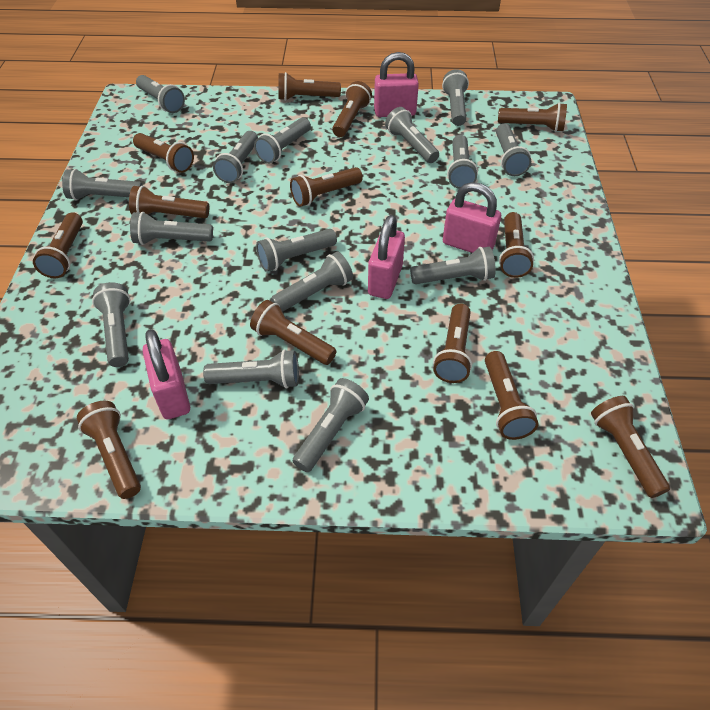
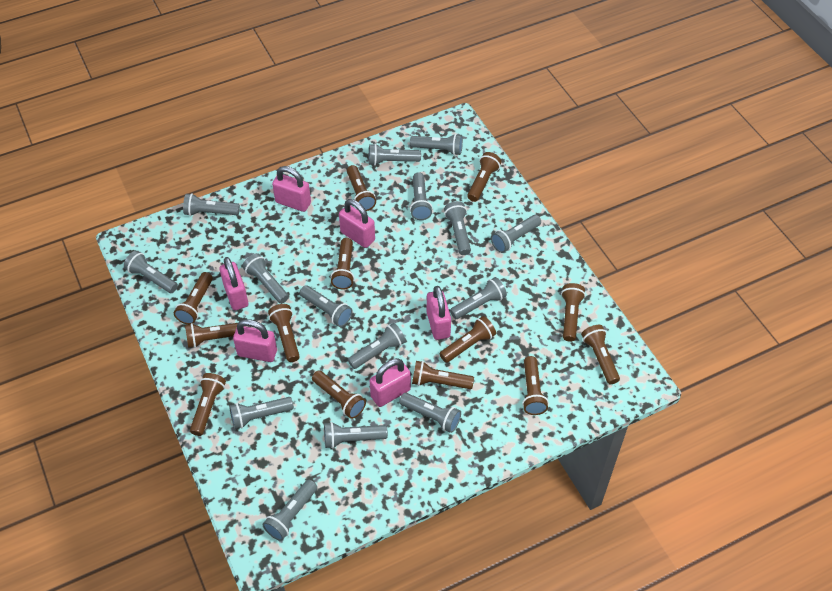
pink padlock: 4 -> 6

